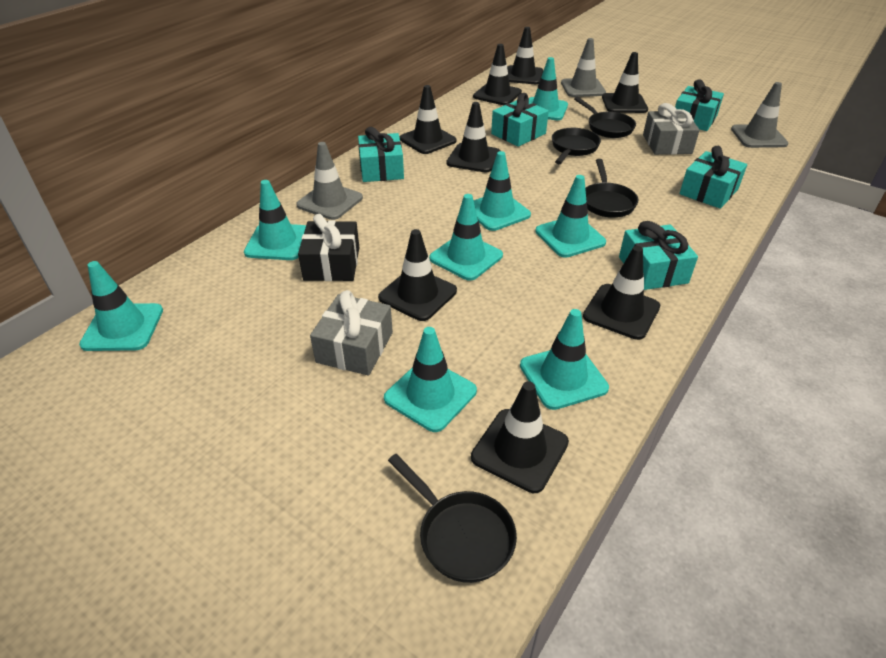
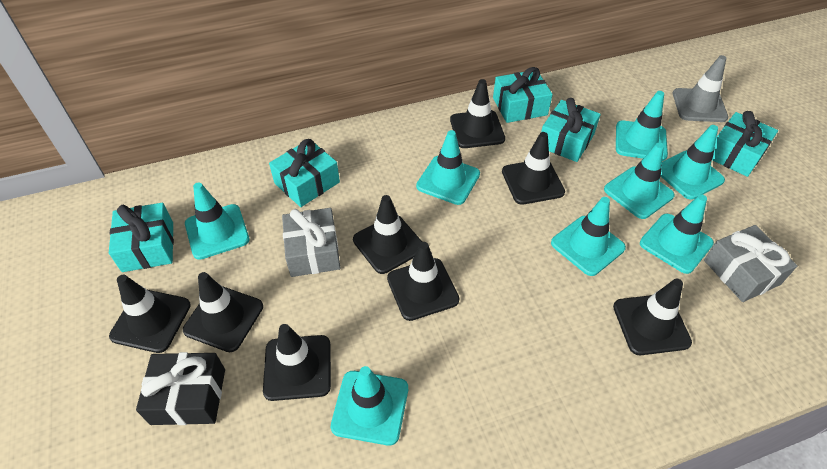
black pan: 4 -> 0
grey traffic cone: 3 -> 1

